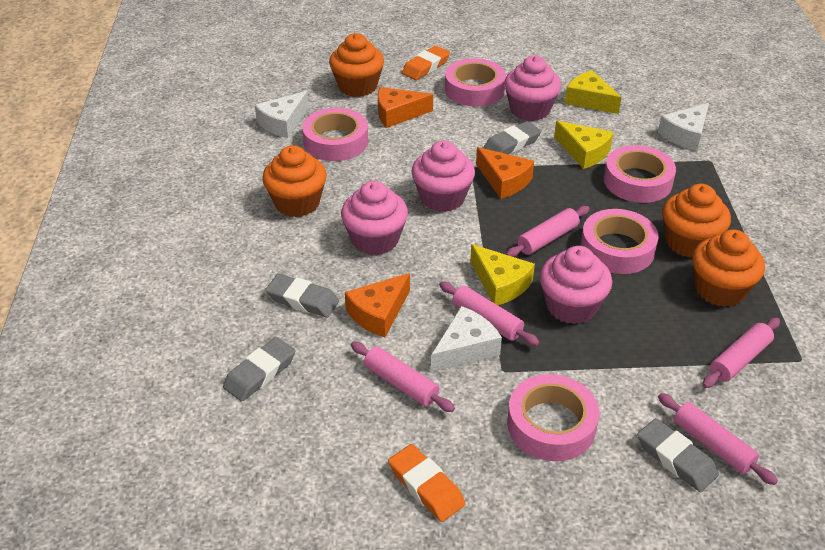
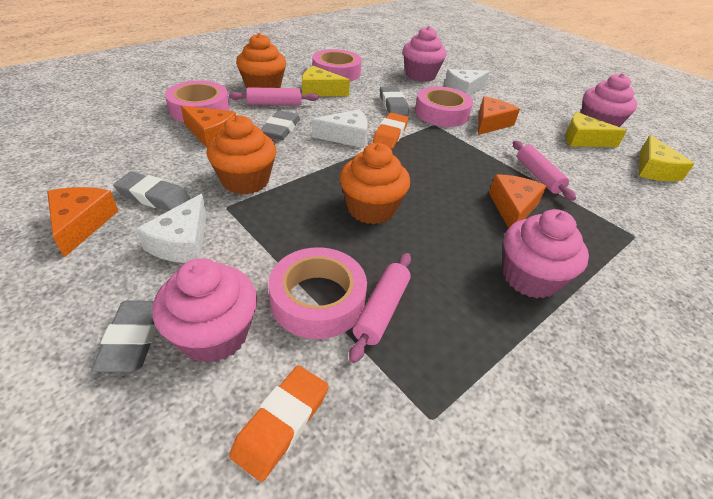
orange cheese: 3 -> 4
orange cupcake: 4 -> 3
pink rolling pin: 5 -> 3
pink tape: 5 -> 4

